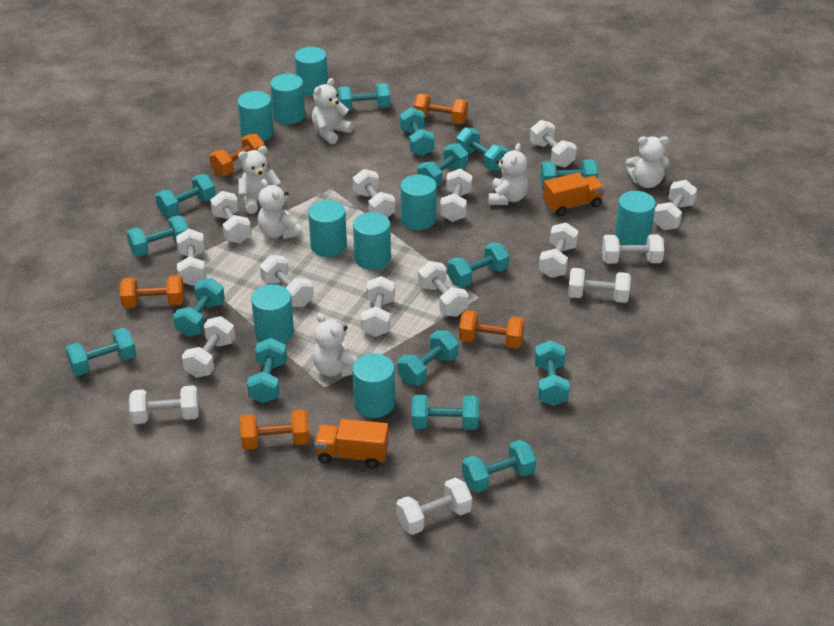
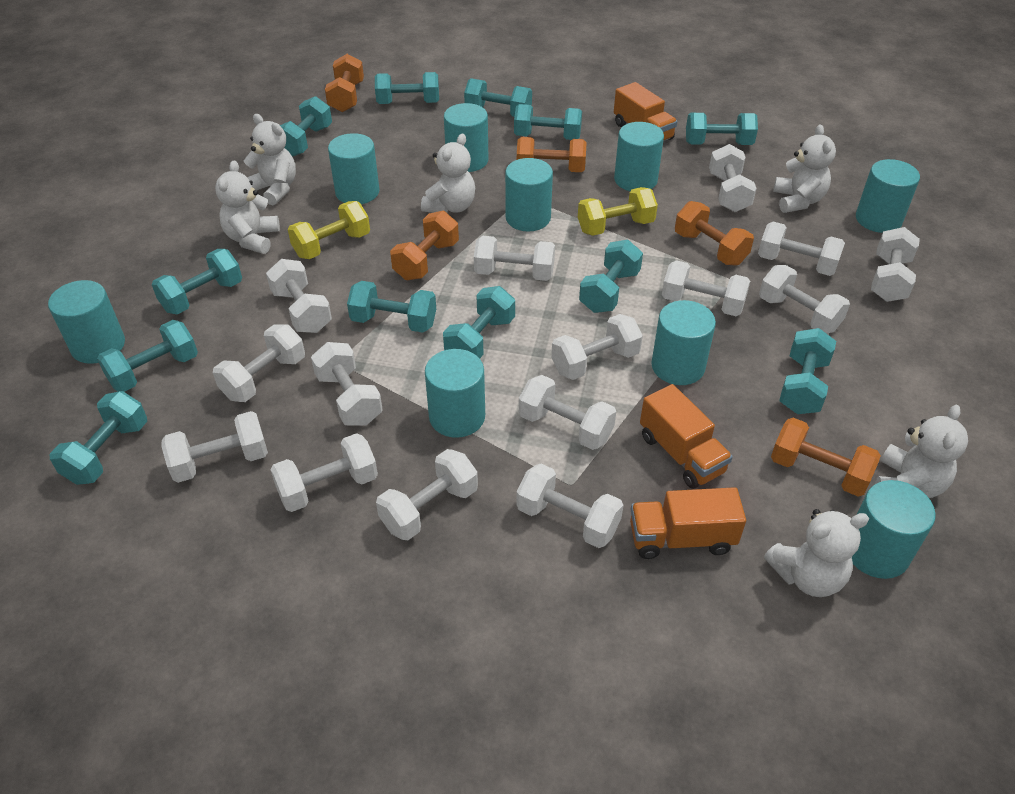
orange truck: 2 -> 3
turquoise dumbbell: 15 -> 12
yellow dumbbell: 0 -> 2

